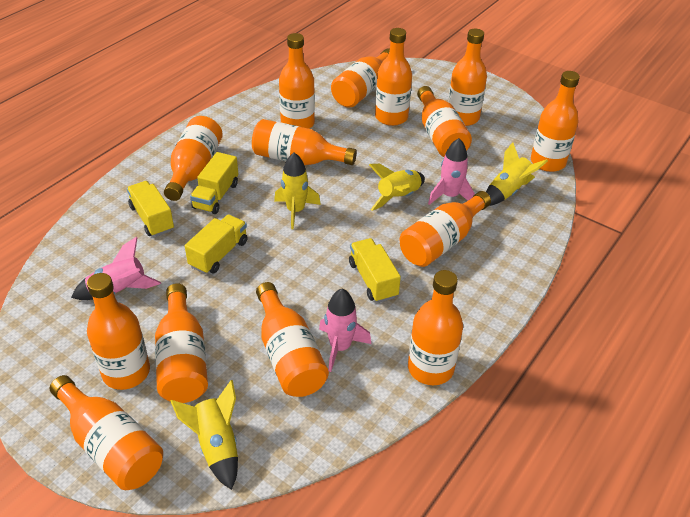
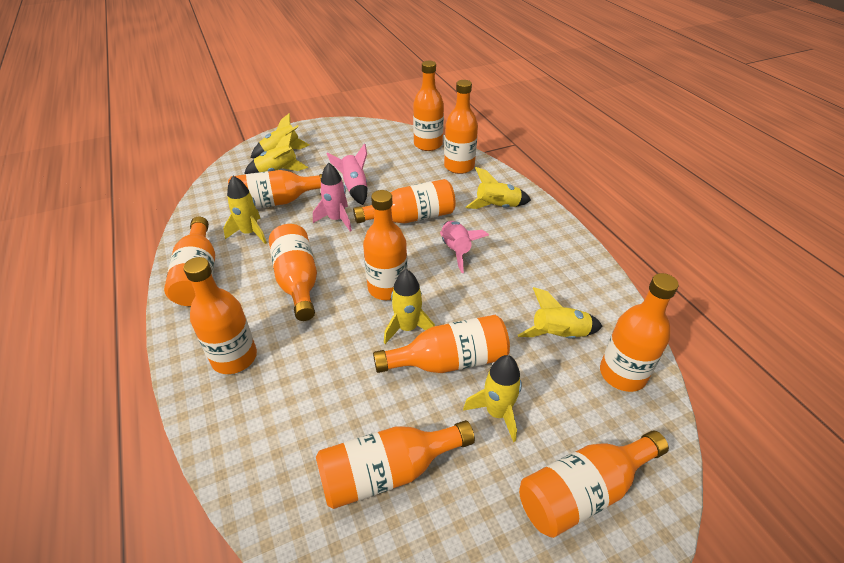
orange bottle: 14 -> 12
yellow rocket: 4 -> 7
yellow truck: 4 -> 0

